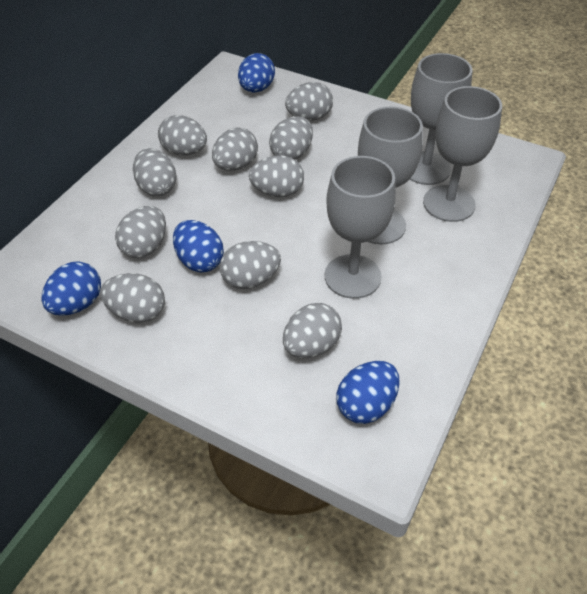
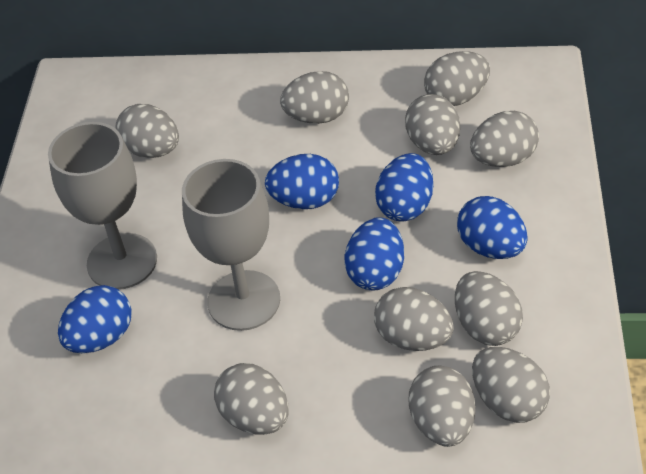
blue egg: 4 -> 5
grey goblet: 4 -> 2

